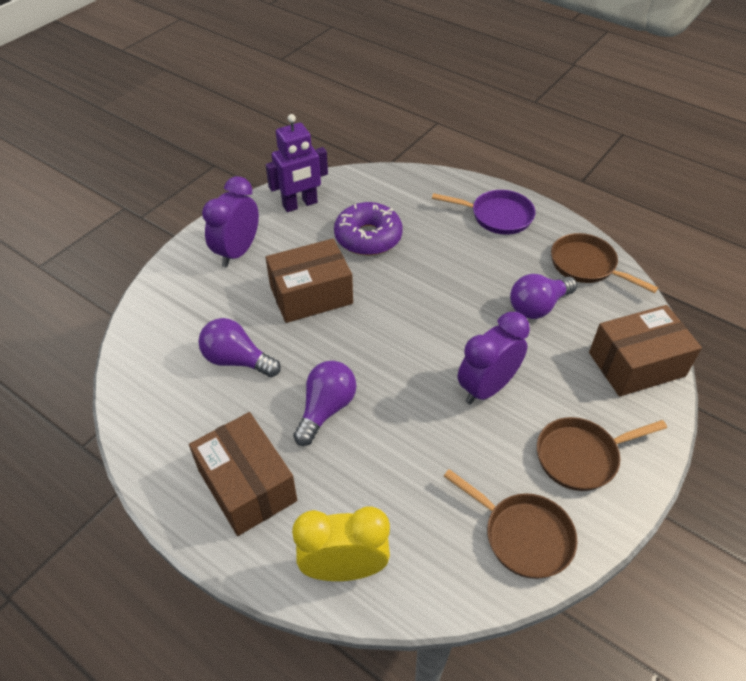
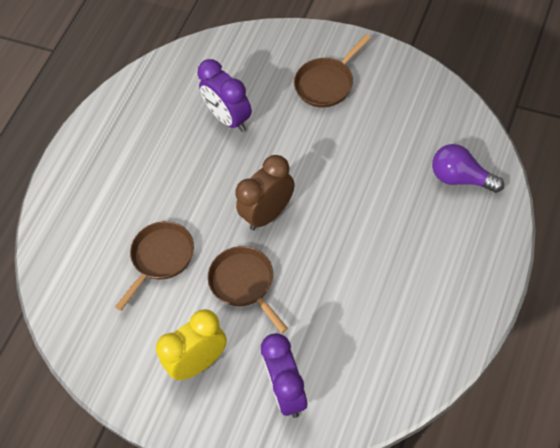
brown box: 3 -> 0
brown clock: 0 -> 1
purple donut: 1 -> 0
purple light bulb: 3 -> 1
purple pan: 1 -> 0
purple robot: 1 -> 0

